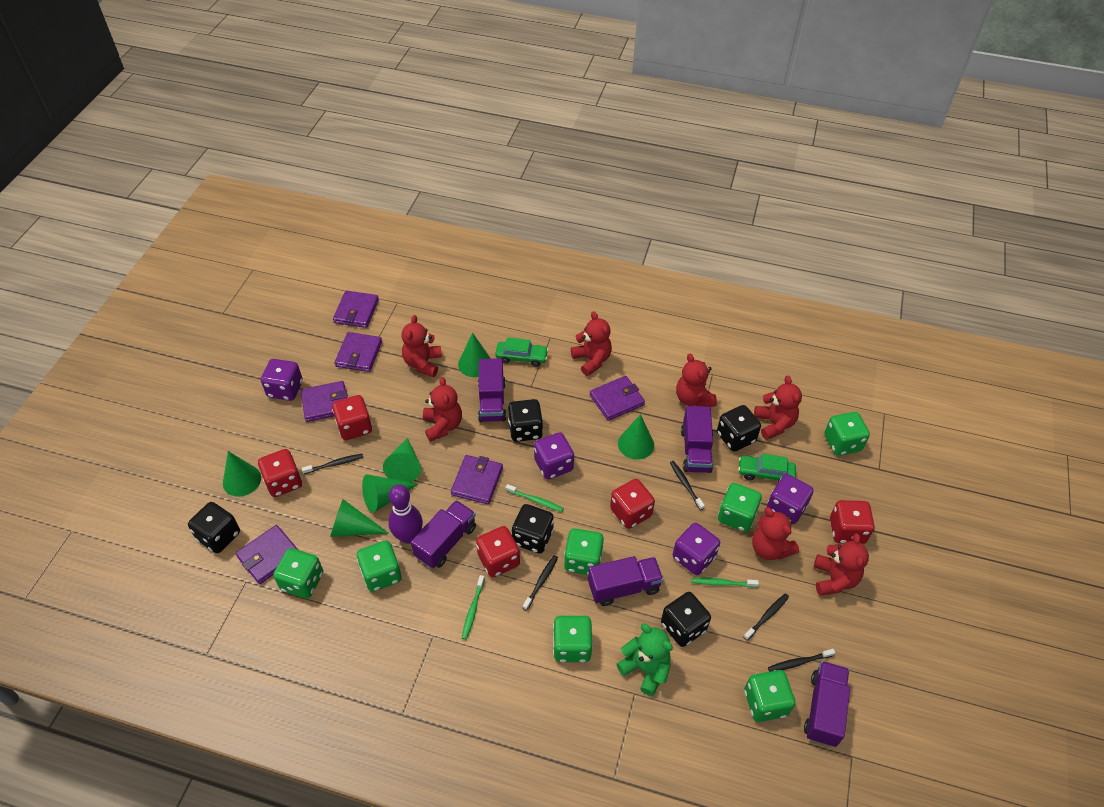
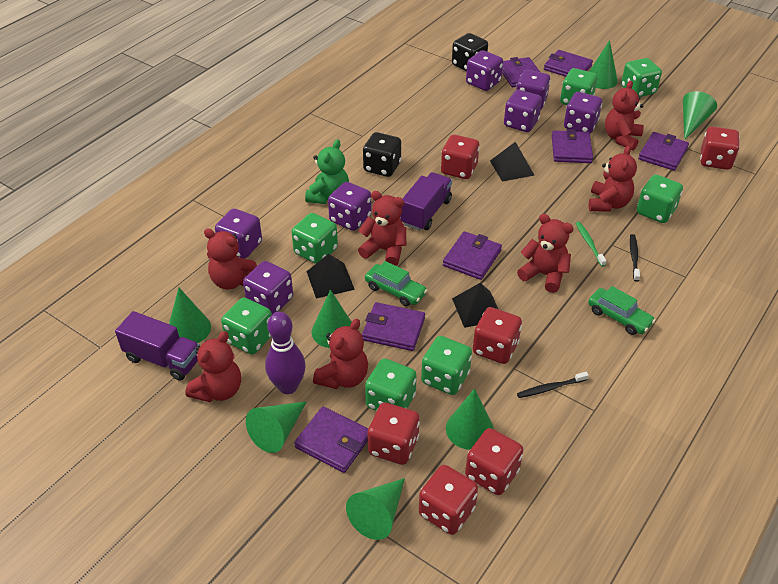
black dice: 5 -> 2
black pyramid: 0 -> 3
black toothbrush: 5 -> 2
green cone: 6 -> 7
green toothbrush: 3 -> 1
purple dice: 4 -> 7
purple truck: 5 -> 2
purple wallet: 6 -> 7
red dice: 5 -> 6

